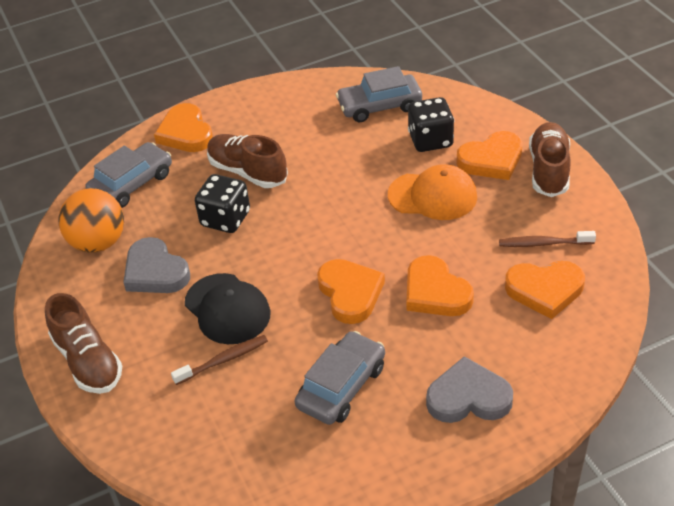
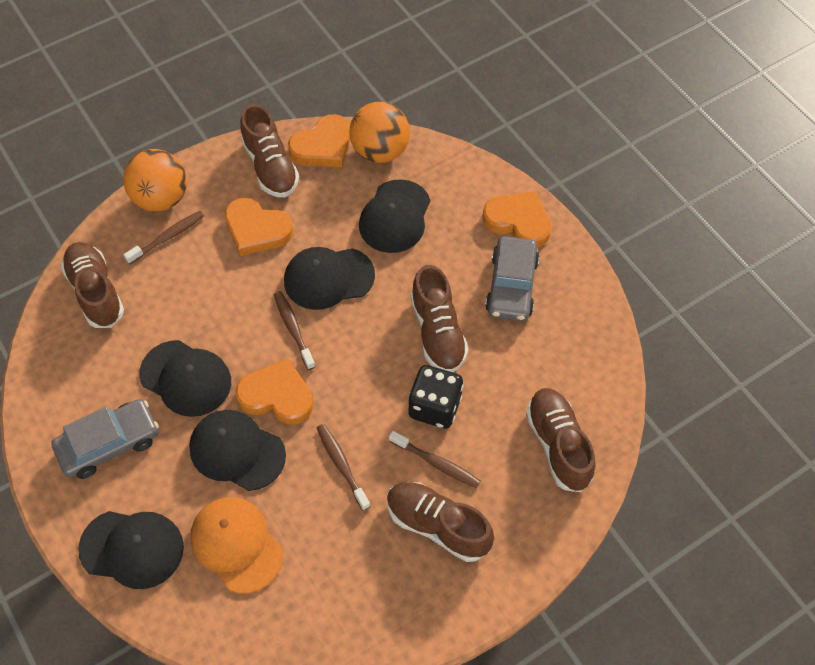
black cap: 1 -> 5
black dice: 2 -> 1
brown shoe: 3 -> 5
brown toothbrush: 2 -> 4
grey car: 3 -> 2
grey heart: 2 -> 0
orange ball: 1 -> 2
orange heart: 5 -> 4

